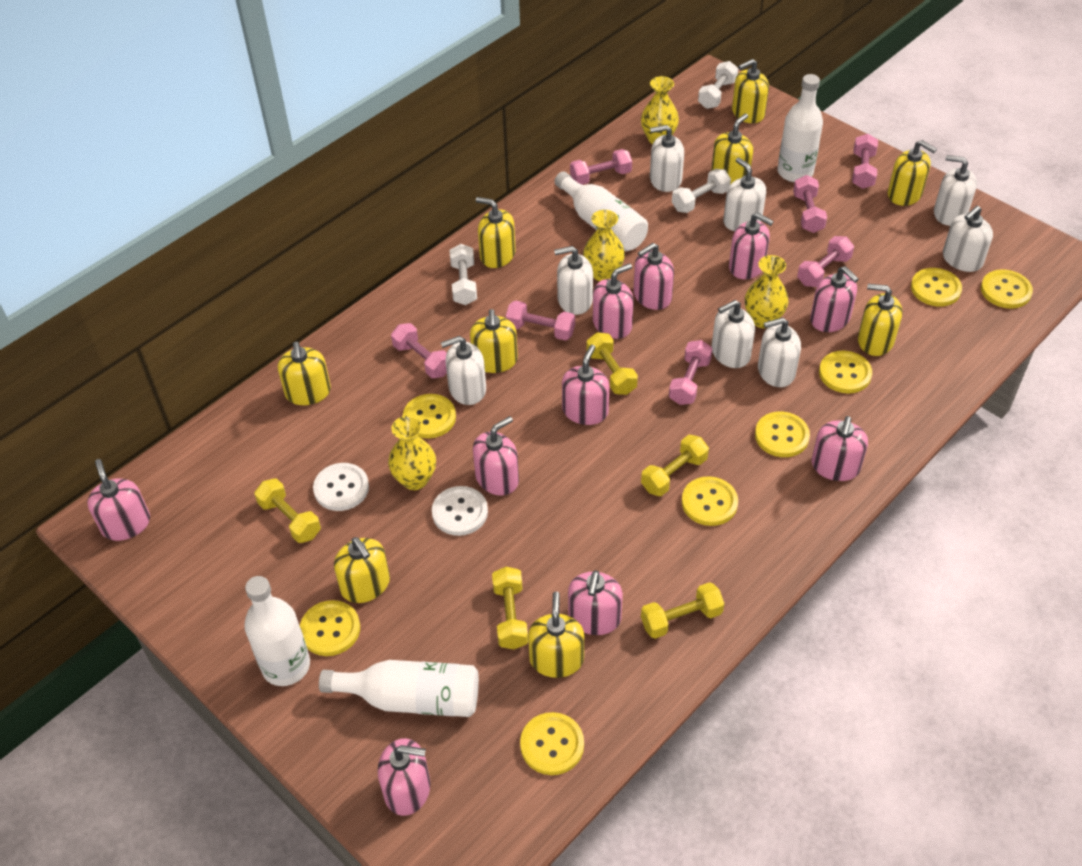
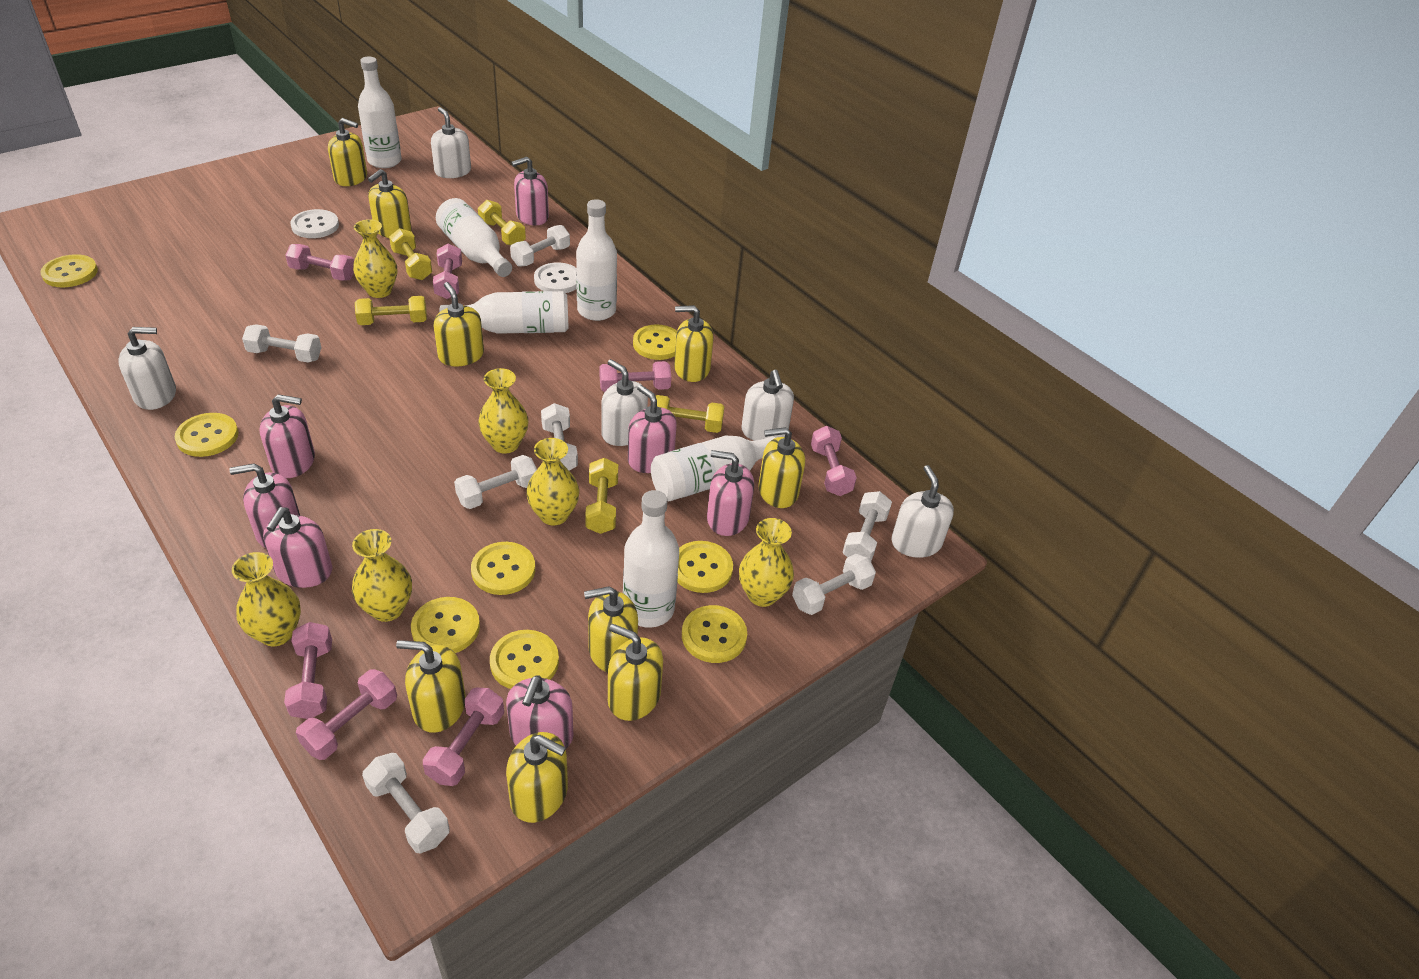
pink soap dispenser: 10 -> 7
white bottle: 4 -> 6
white dumbbell: 3 -> 7
white soap dispenser: 8 -> 5
yellow vase: 4 -> 6

